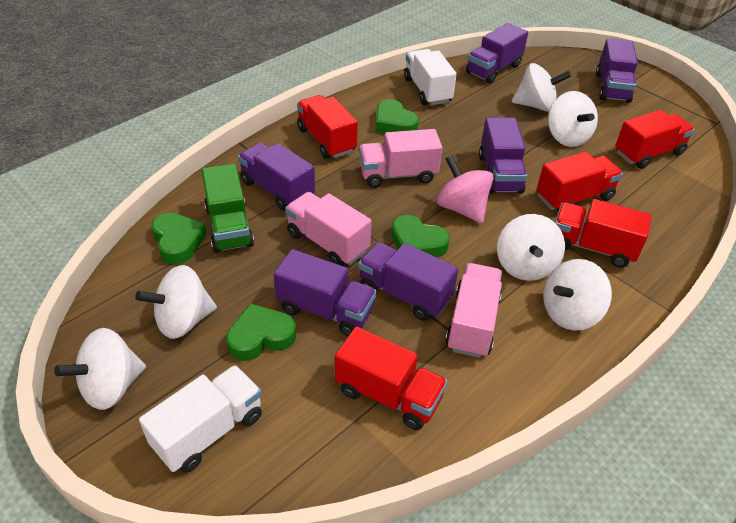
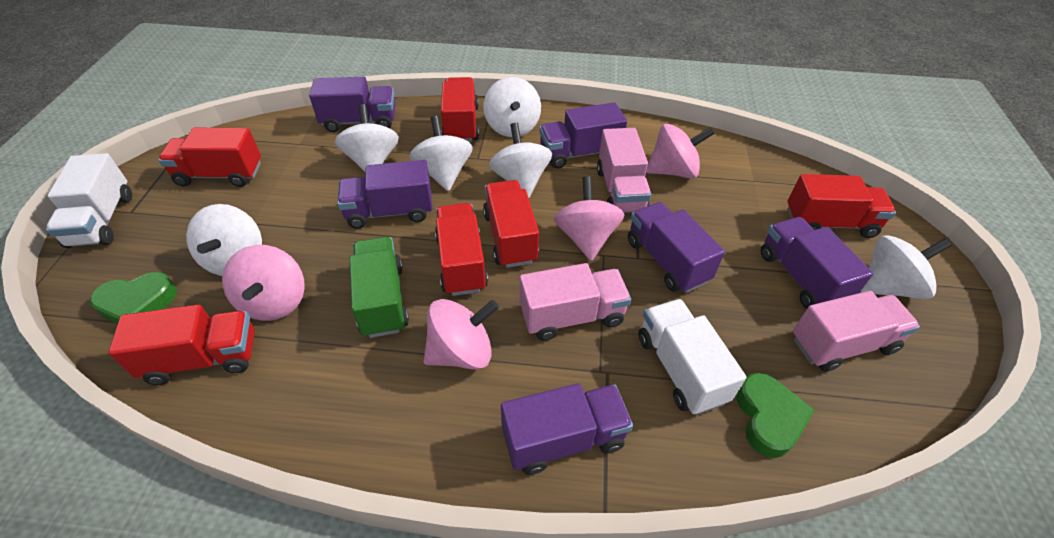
green heart: 4 -> 2
pink spinning top: 1 -> 4
red truck: 5 -> 6

